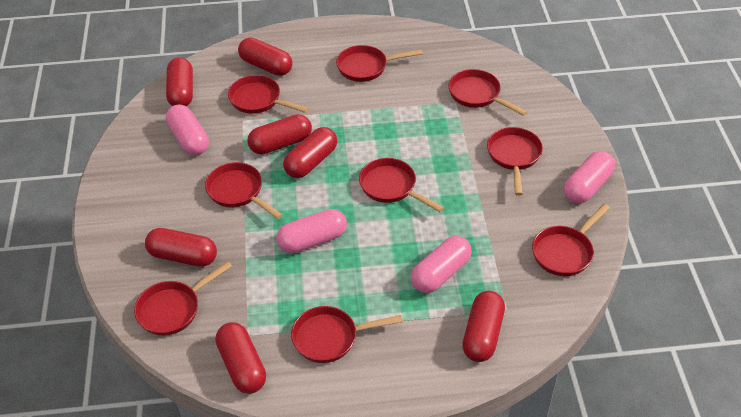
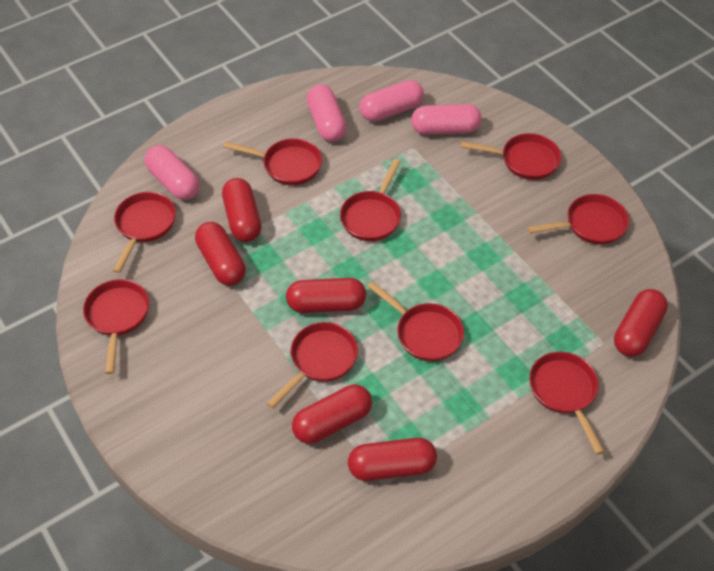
red capsule: 7 -> 6

